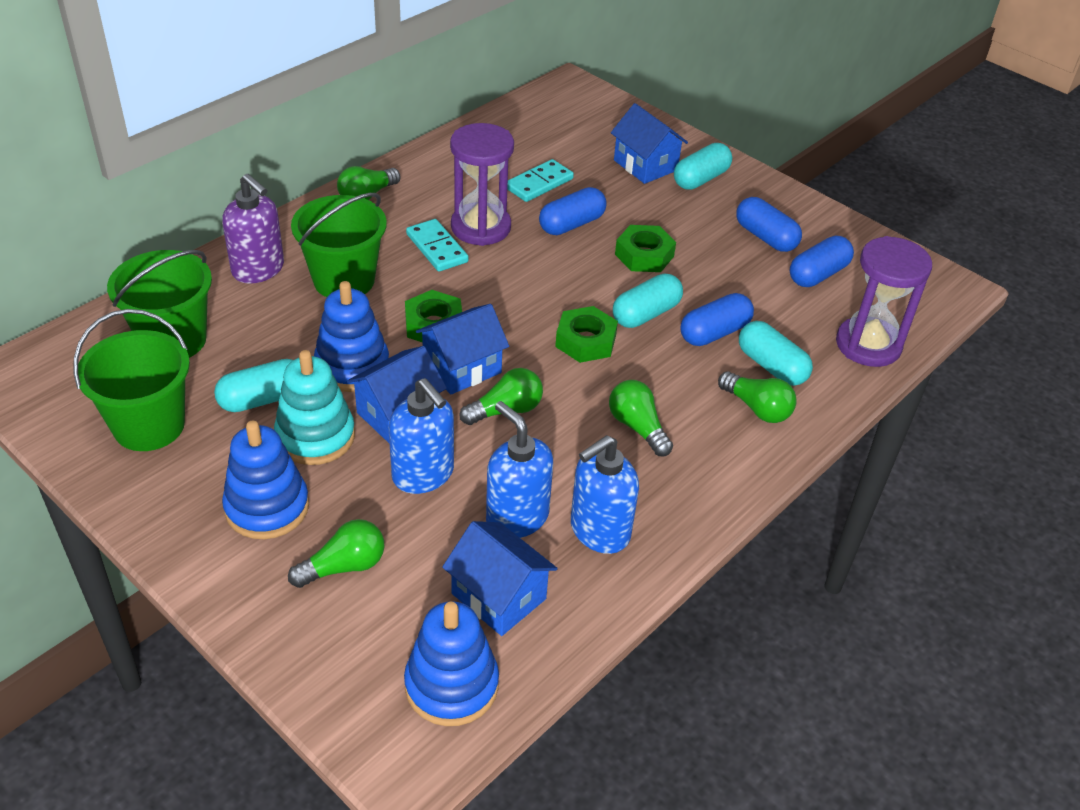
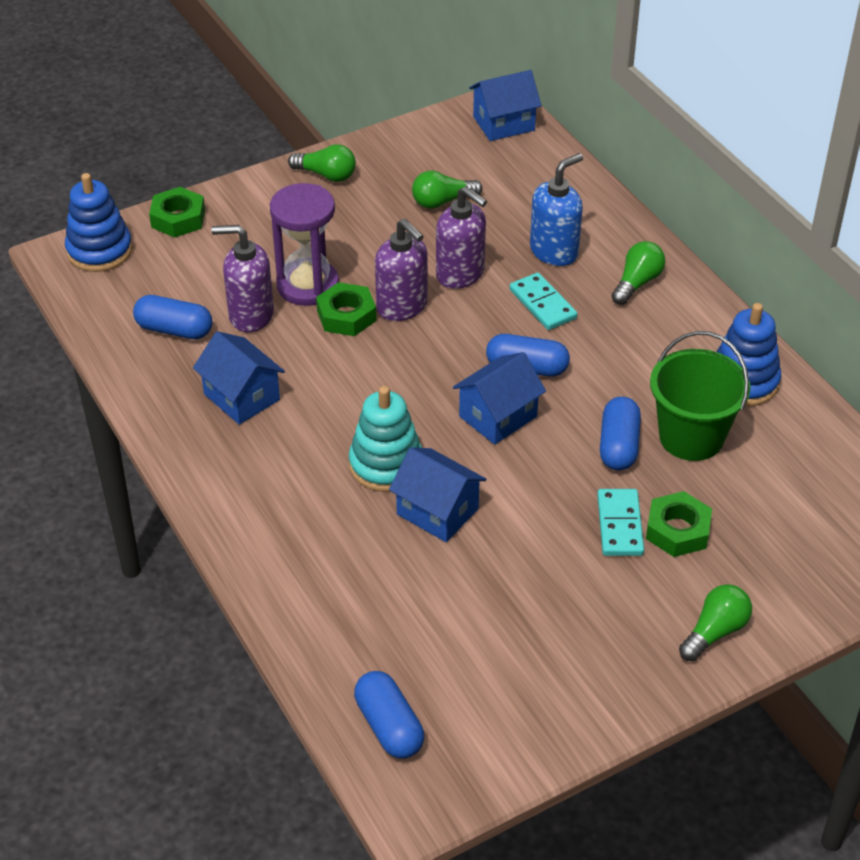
blue soap dispenser: 3 -> 1
blue stacking toy: 3 -> 2
green bucket: 3 -> 1
green light bulb: 5 -> 4
purple hourglass: 2 -> 1
purple soap dispenser: 1 -> 3
turquoise capsule: 4 -> 0

